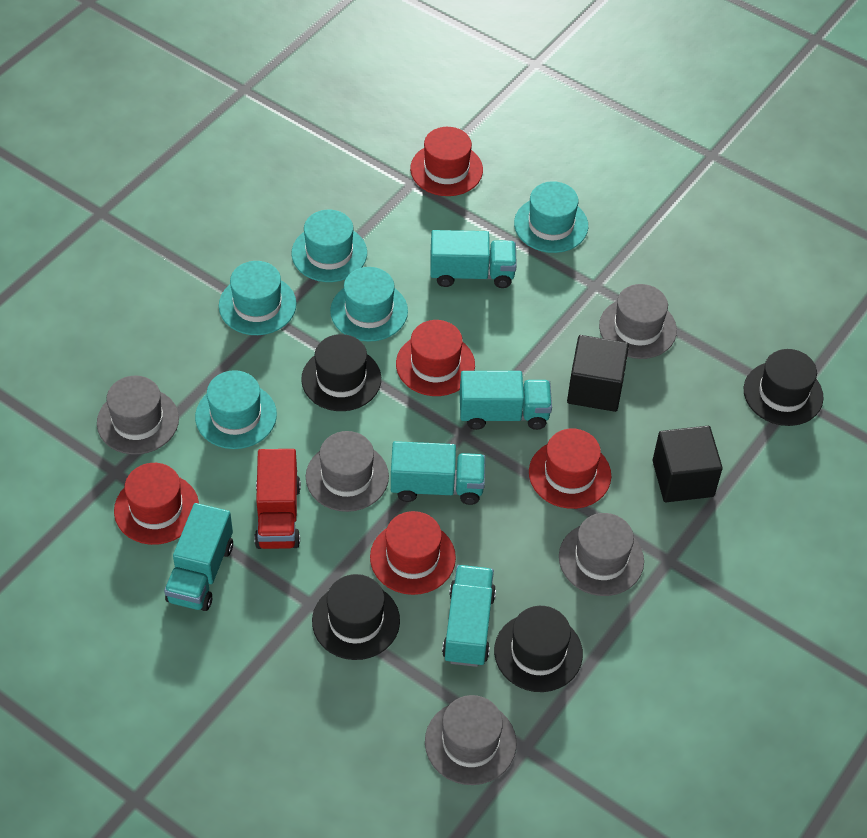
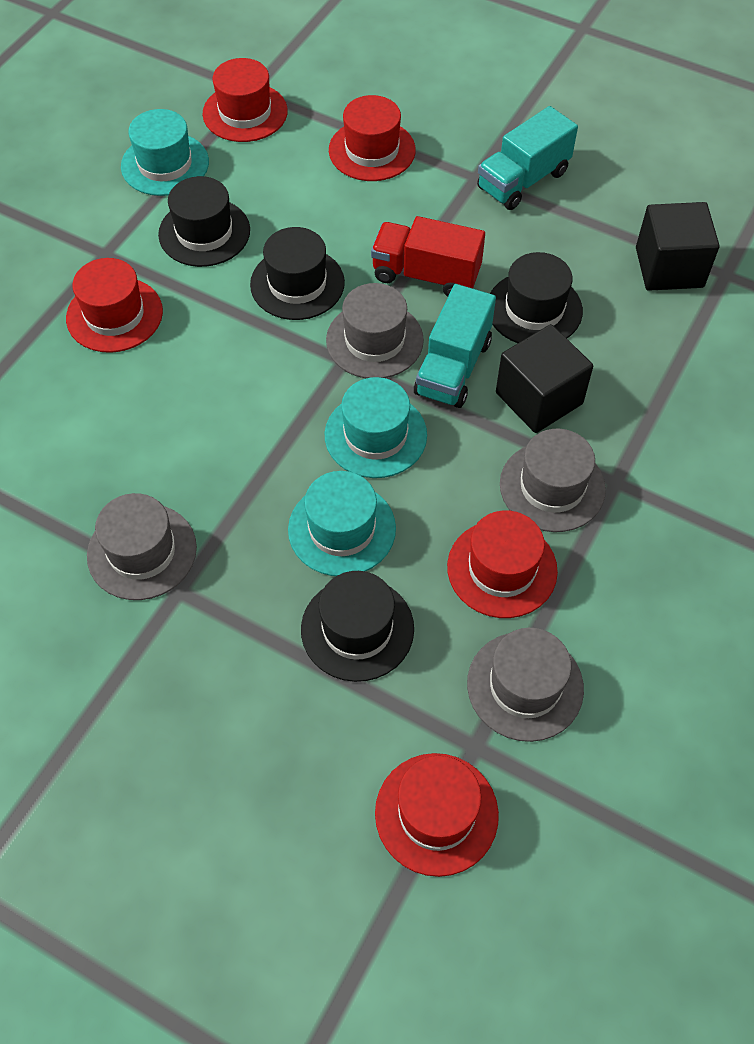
grey hat: 5 -> 4
turquoise hat: 5 -> 3
turquoise truck: 5 -> 2

